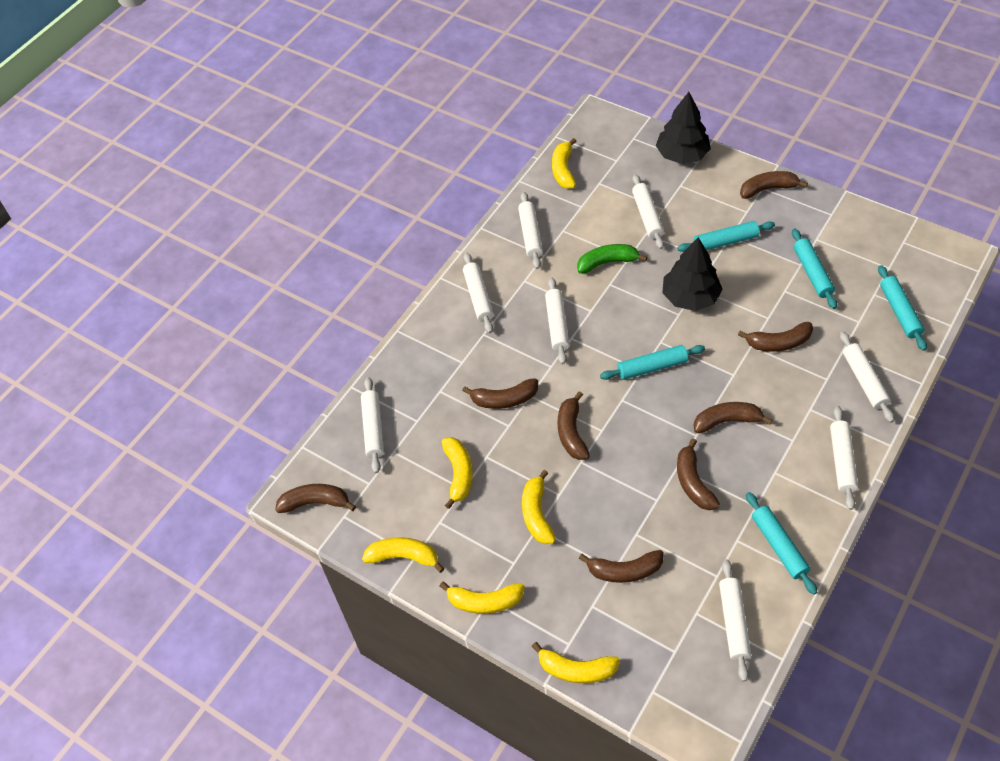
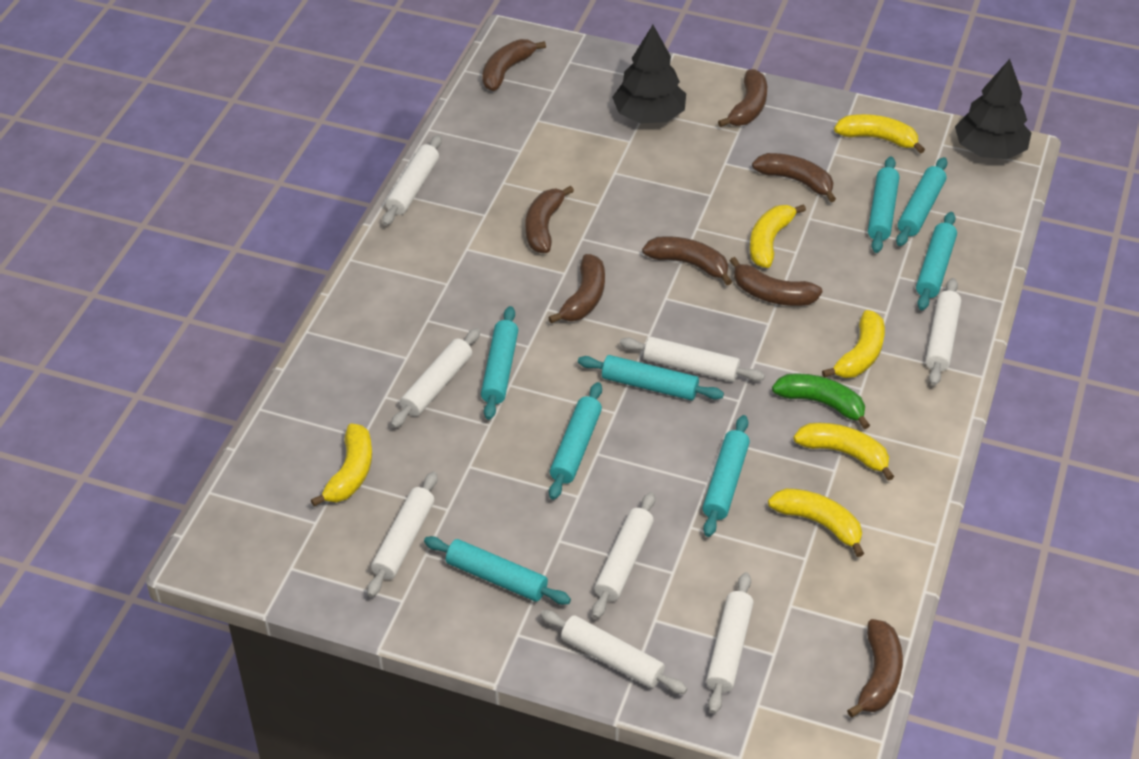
turquoise rolling pin: 5 -> 8

